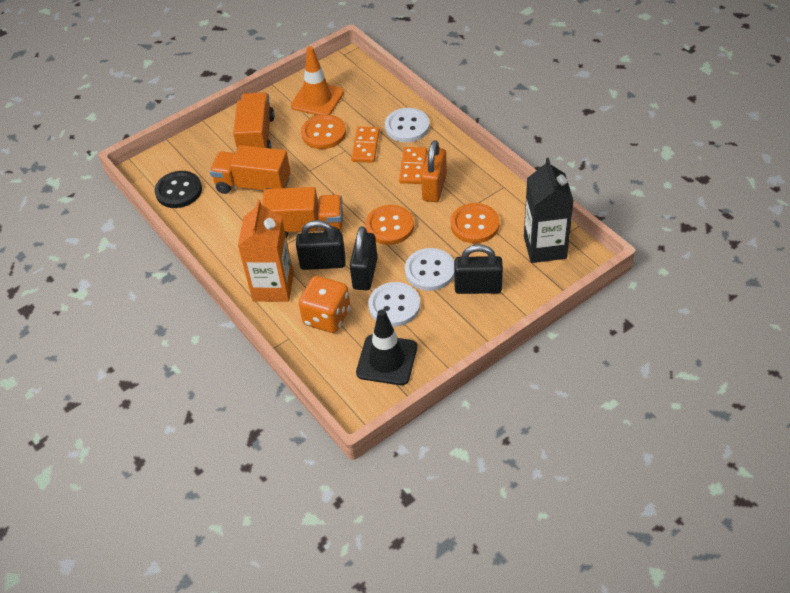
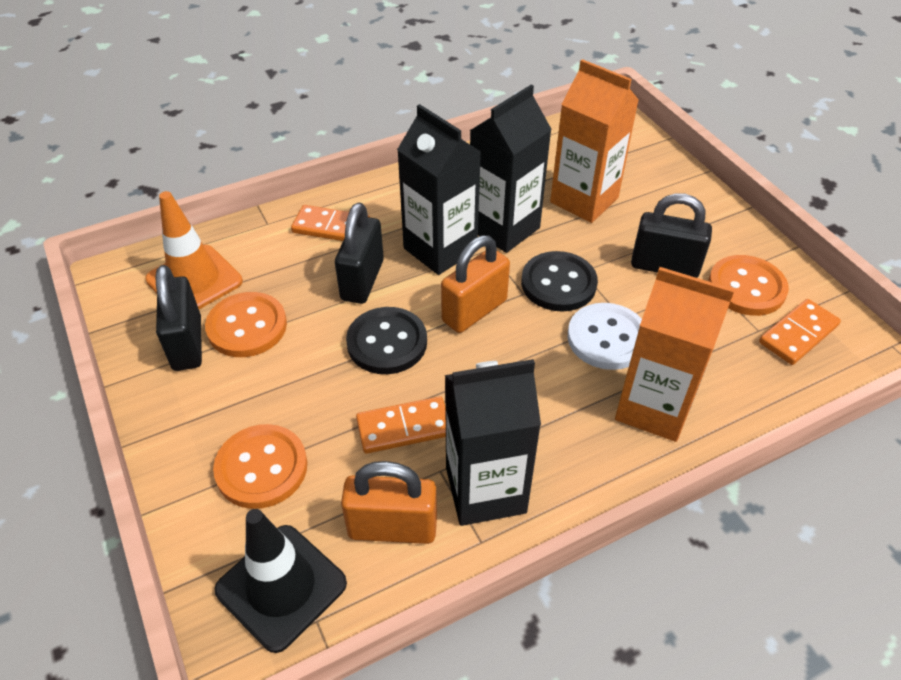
black button: 1 -> 2
black carton: 1 -> 3
orange carton: 1 -> 2
orange dice: 1 -> 0
orange domino: 2 -> 3
orange padlock: 1 -> 2
orange truck: 3 -> 0
white button: 3 -> 1

